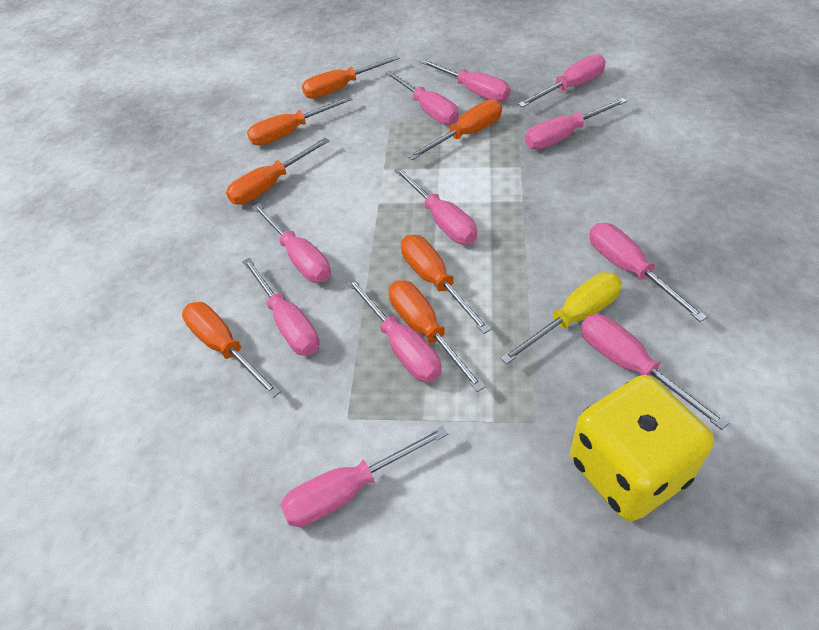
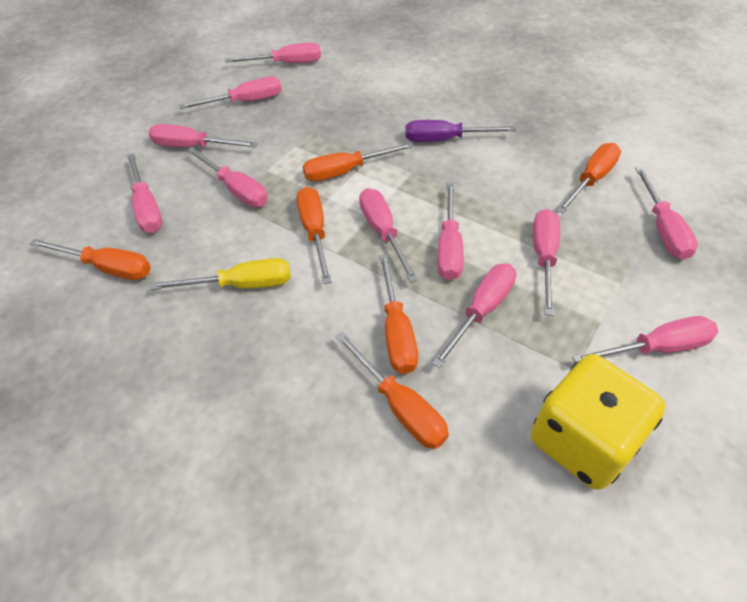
orange screwdriver: 7 -> 6
purple screwdriver: 0 -> 1

